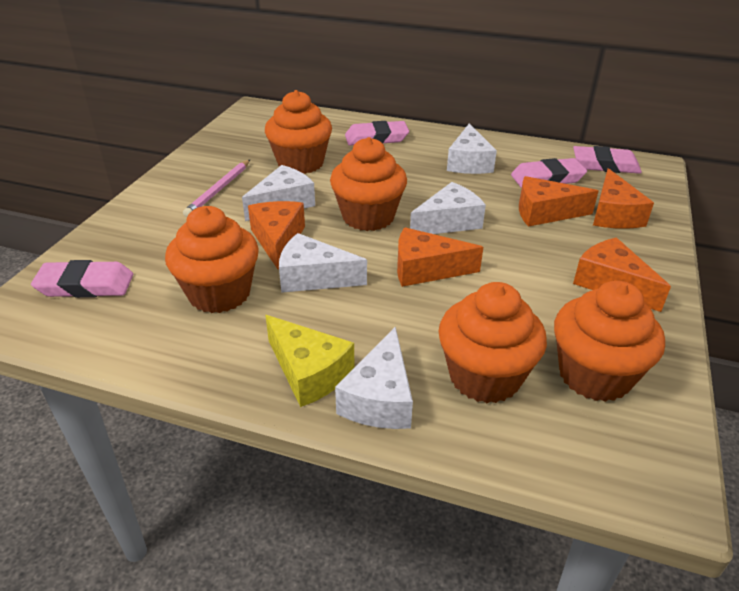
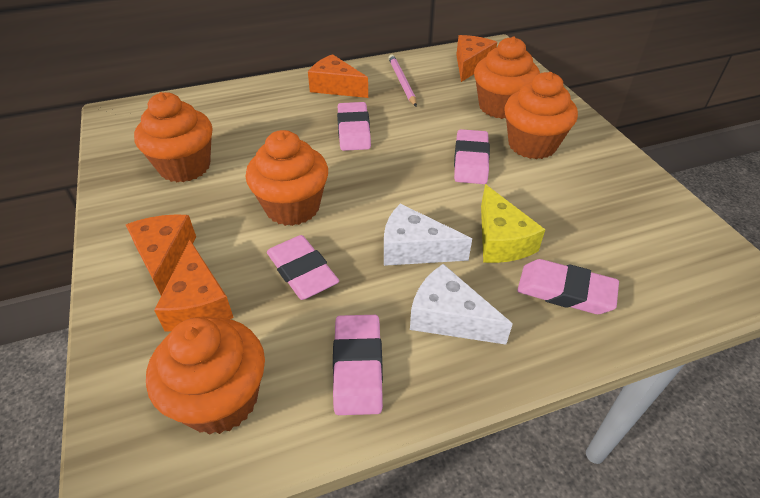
orange cheese: 5 -> 4
pink eraser: 4 -> 5
white cheese: 5 -> 2

